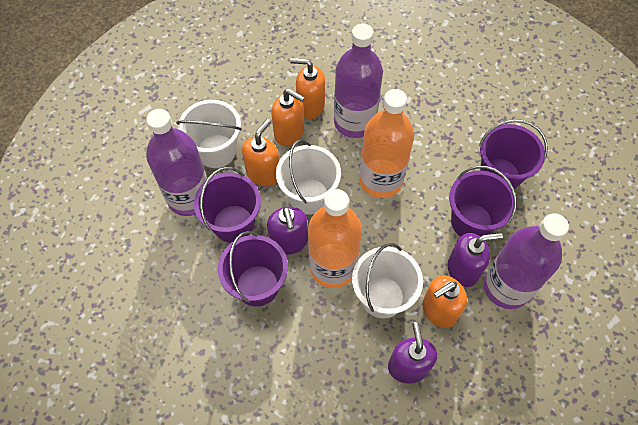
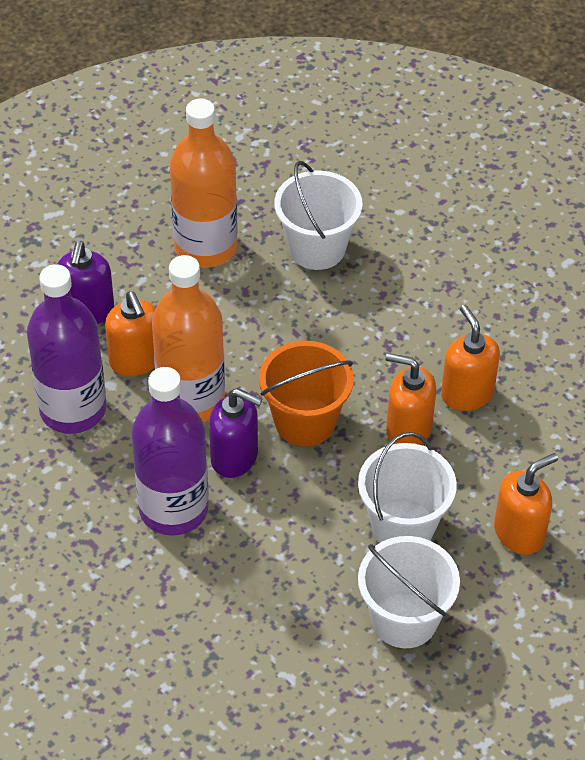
orange bucket: 0 -> 1
purple bottle: 3 -> 2
purple bucket: 4 -> 0
purple soap dispenser: 3 -> 2

